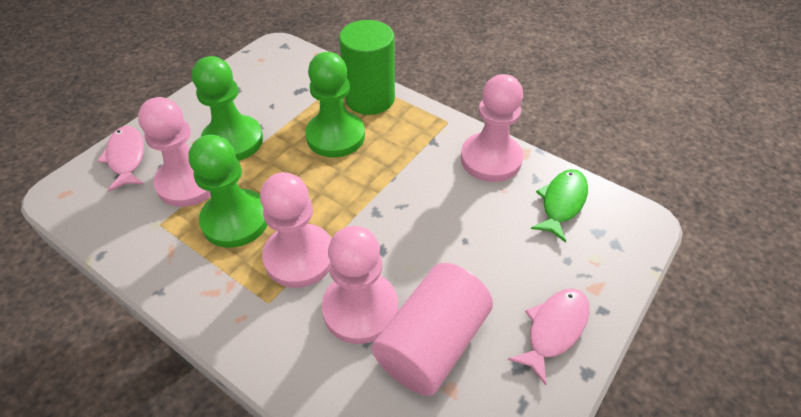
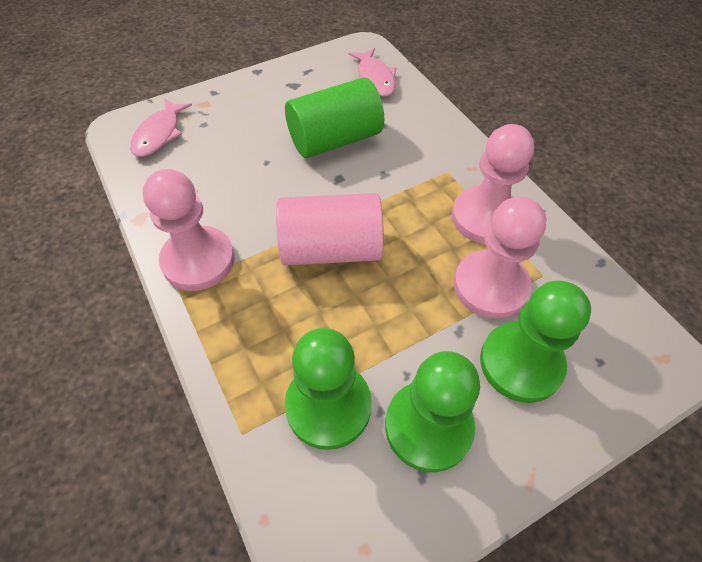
green fish: 1 -> 0
pink pawn: 4 -> 3

